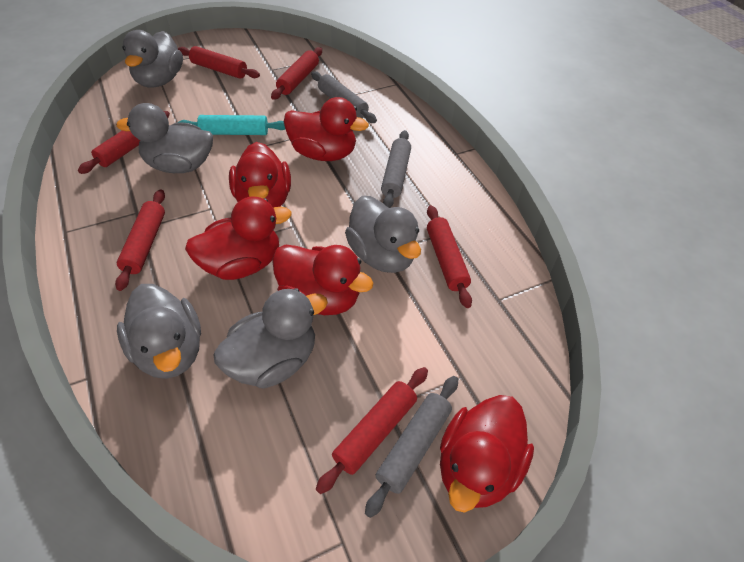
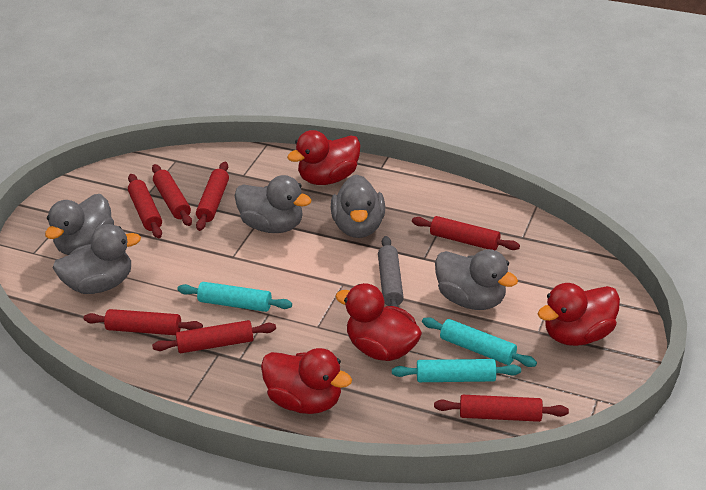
grey rolling pin: 3 -> 1
red duck: 5 -> 4
red rolling pin: 6 -> 7
turquoise rolling pin: 1 -> 3

